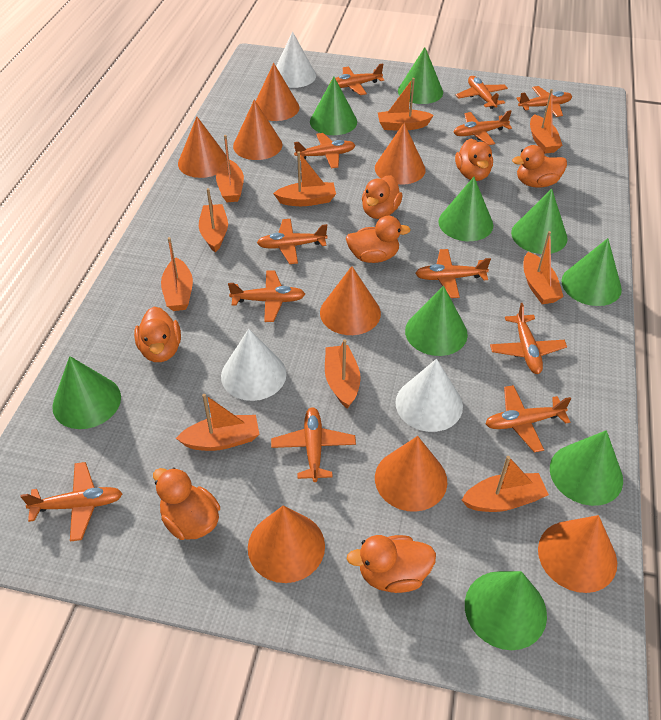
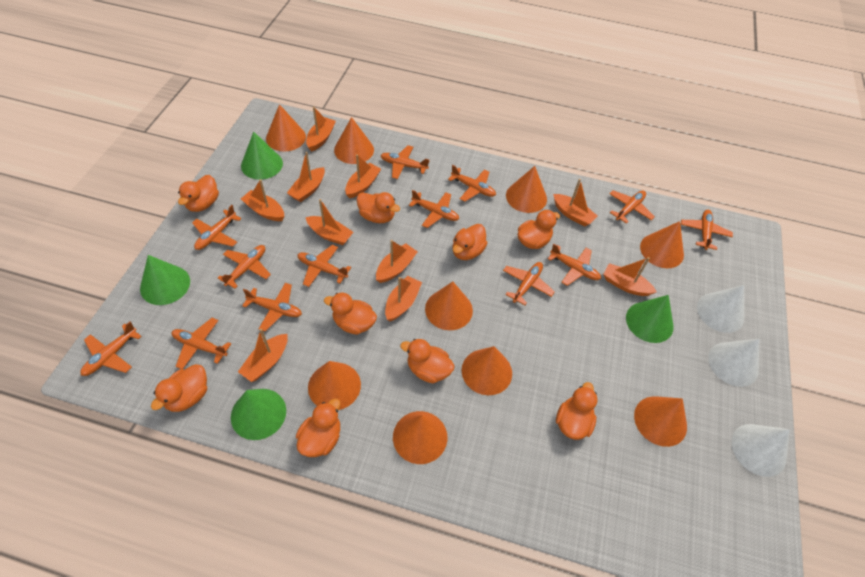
green cone: 9 -> 4
orange cone: 8 -> 9
orange duck: 7 -> 9
orange plane: 12 -> 13

